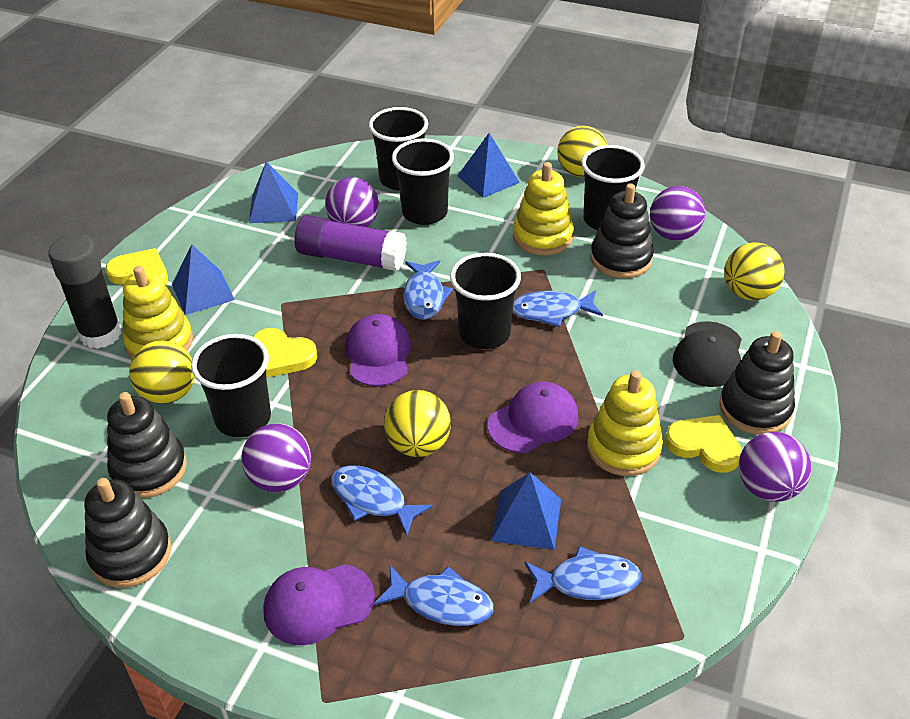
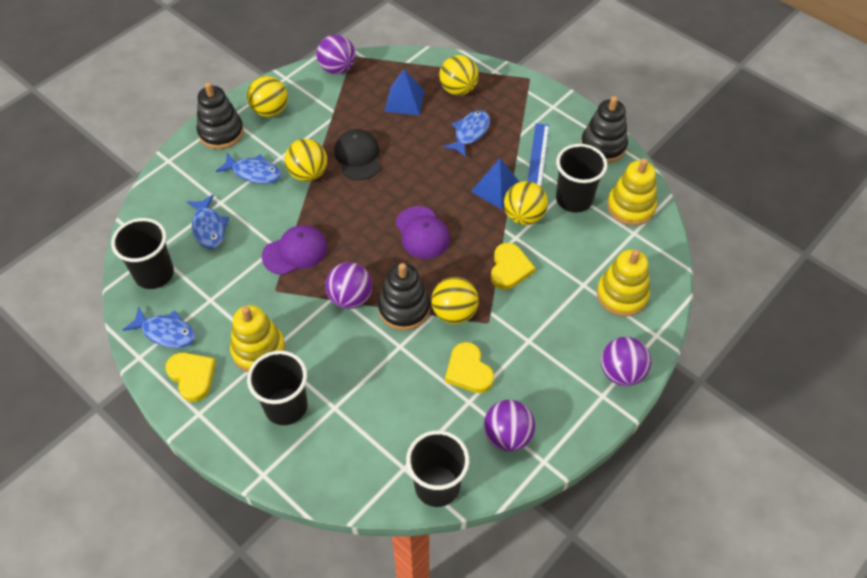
black cup: 5 -> 4
black glue stick: 1 -> 0
black stacking toy: 4 -> 3
blue fish: 5 -> 4
blue pyramid: 4 -> 2
blue ruler: 0 -> 1
purple cap: 3 -> 2
purple glue stick: 1 -> 0
yellow ball: 4 -> 5

